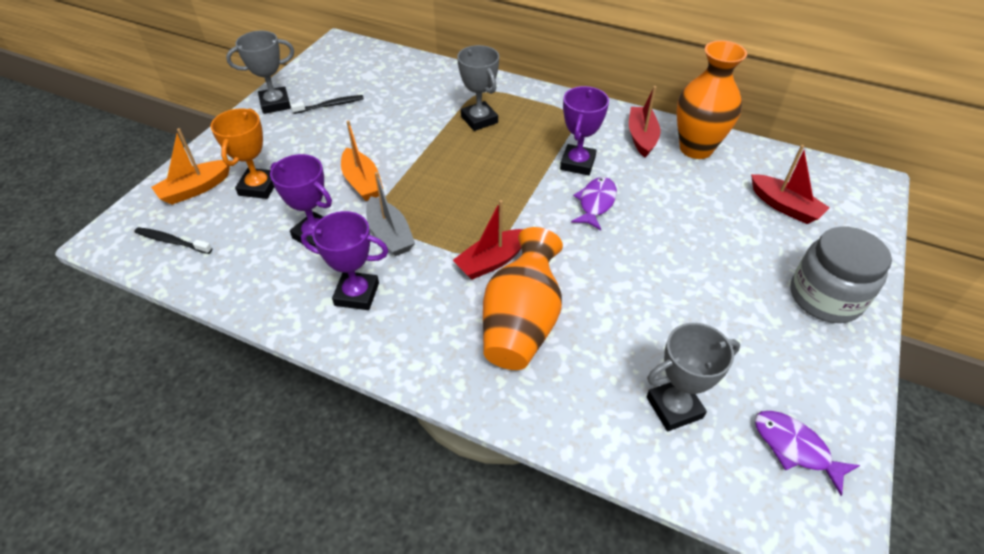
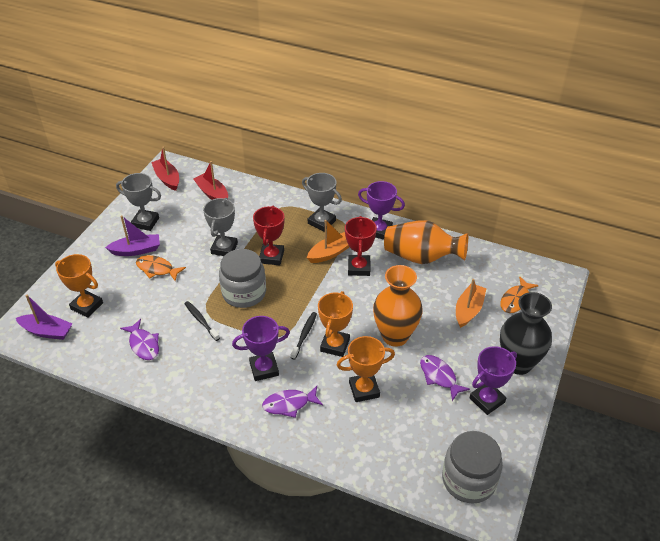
black vase: 0 -> 1
grey boat: 1 -> 0
grey jar: 1 -> 2
orange fish: 0 -> 2
orange trophy: 1 -> 3
purple boat: 0 -> 2
purple fish: 2 -> 3
red boat: 3 -> 2
red trophy: 0 -> 2

